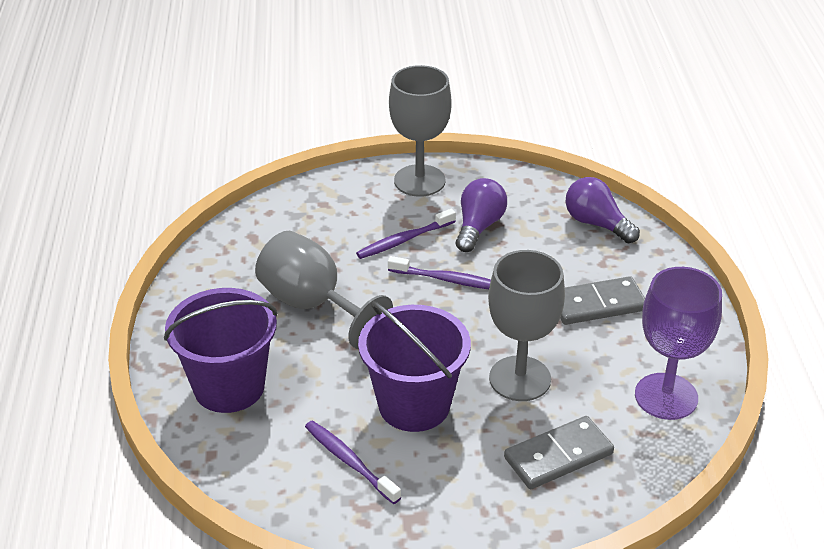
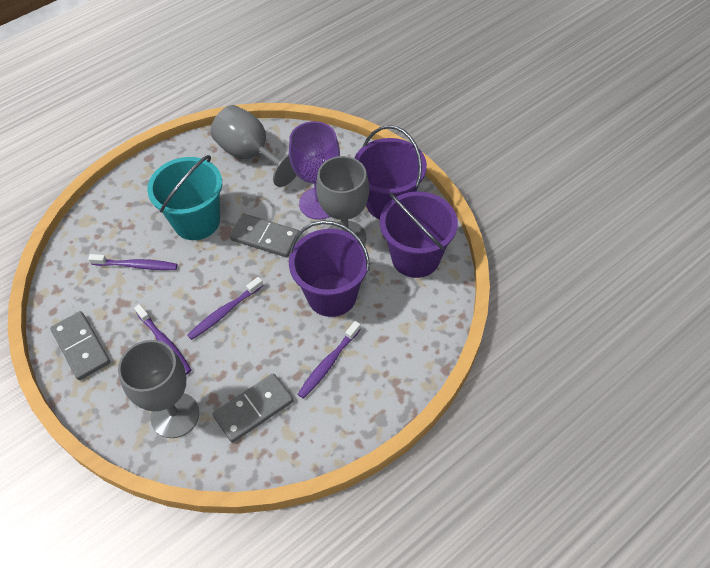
grey domino: 2 -> 3
purple bucket: 2 -> 3
purple light bulb: 2 -> 0
purple toothbrush: 3 -> 4
turquoise bucket: 0 -> 1

